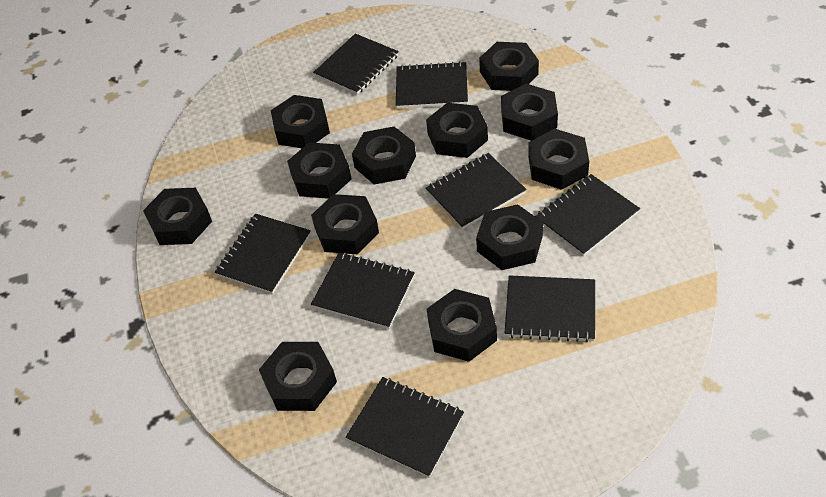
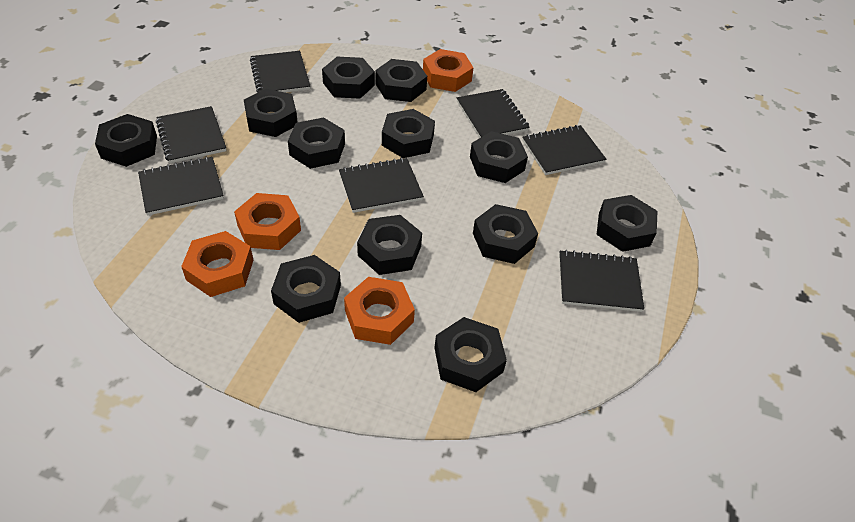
black notebook: 8 -> 7
orange nut: 0 -> 4

